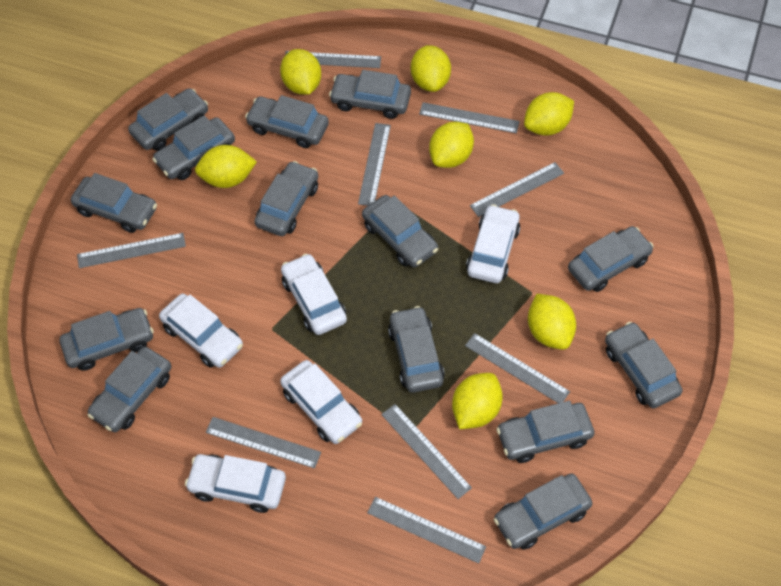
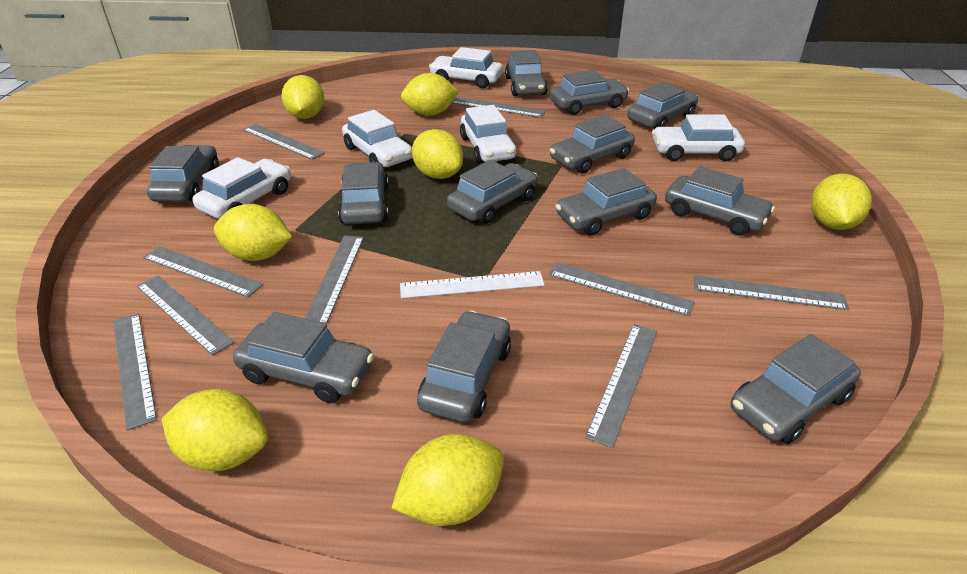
grey car: 14 -> 12
white ruler: 0 -> 1

